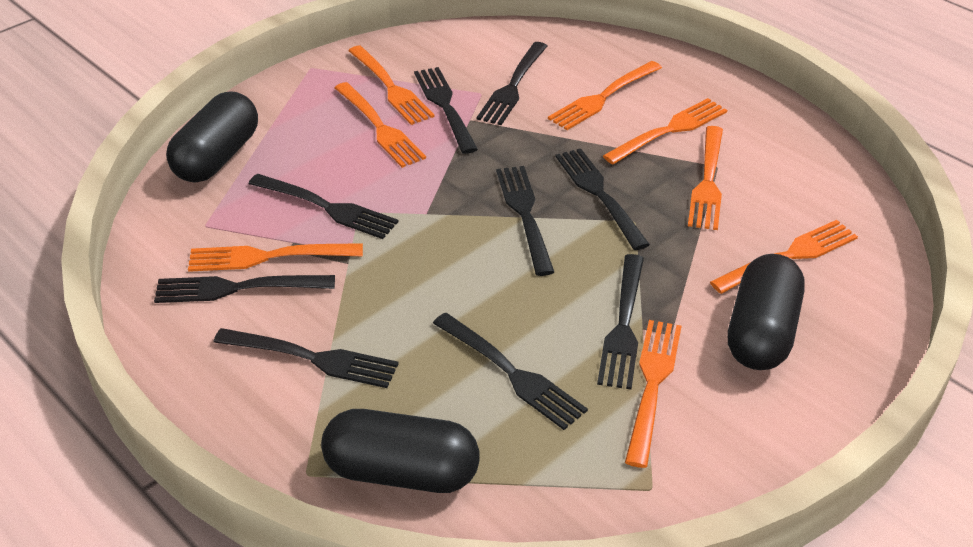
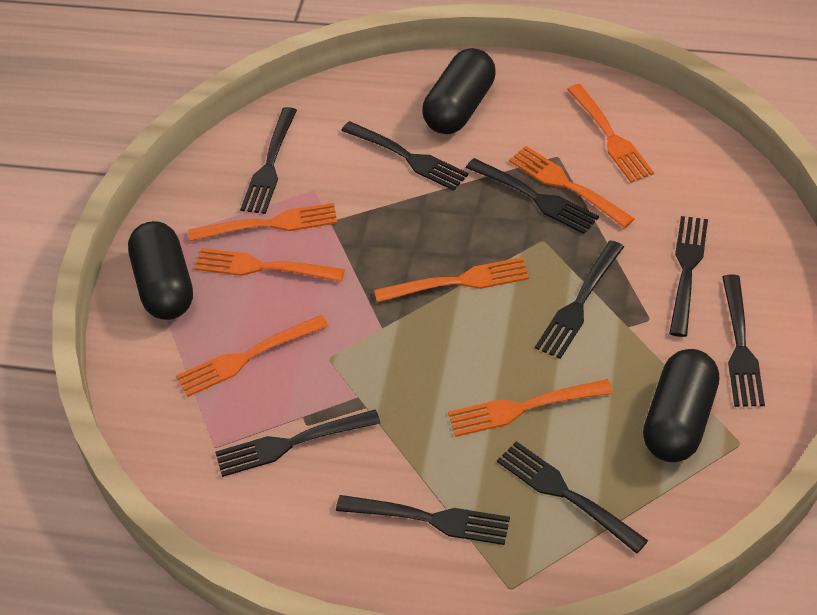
orange fork: 8 -> 7

